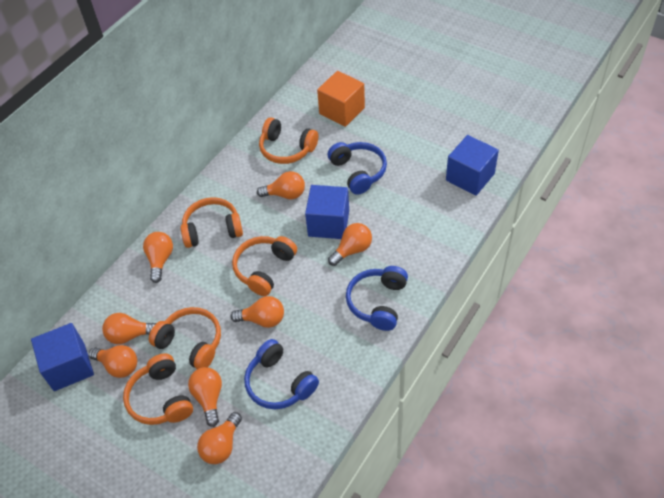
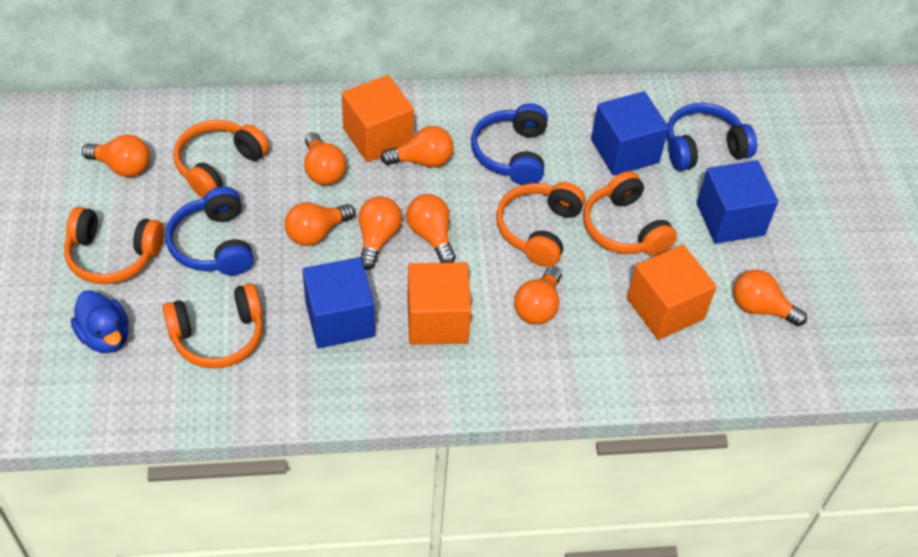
blue duck: 0 -> 1
orange cube: 1 -> 3

